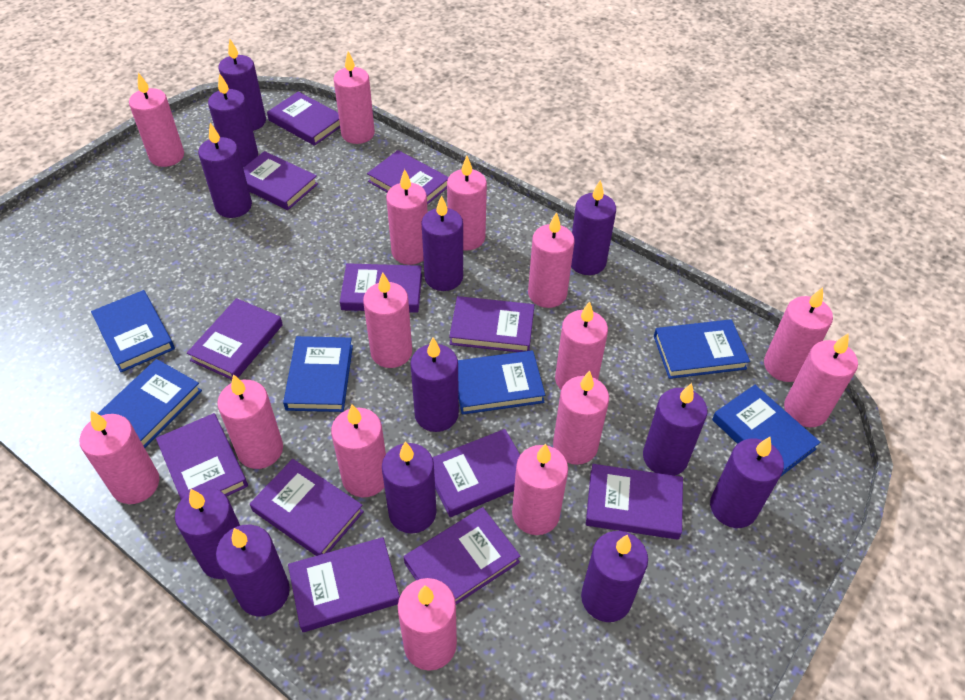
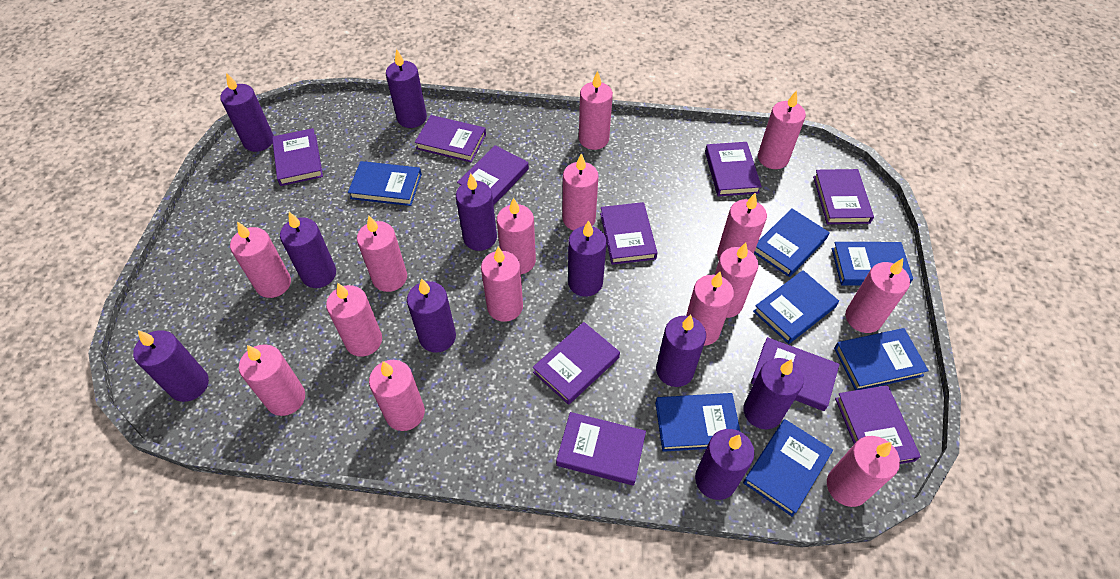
blue book: 6 -> 7
purple book: 12 -> 10
purple candle: 12 -> 10

